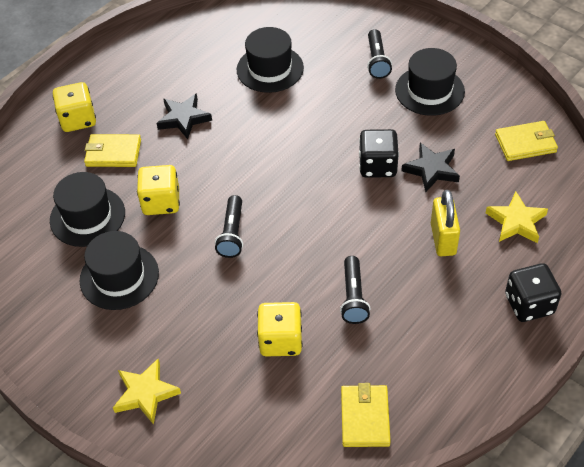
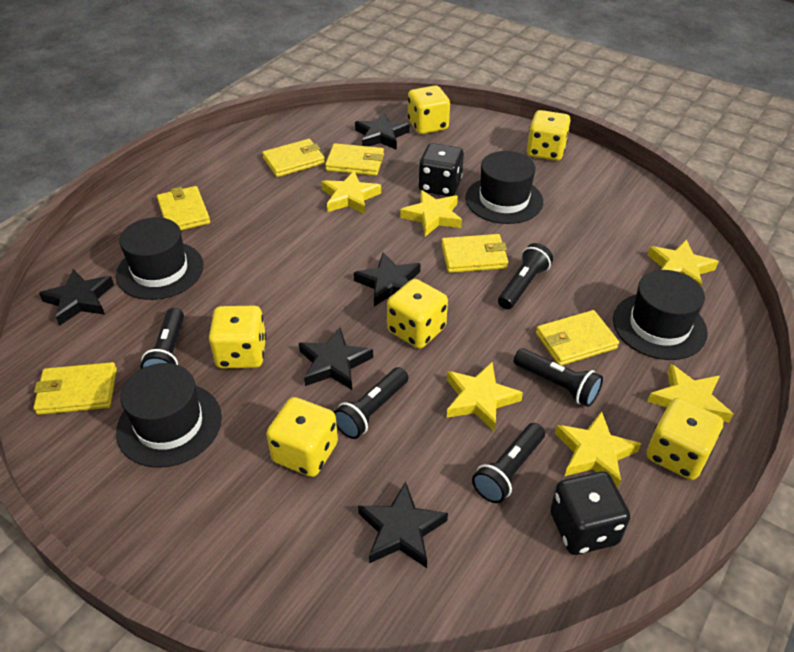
black flashlight: 3 -> 5
black star: 2 -> 5
yellow dice: 3 -> 6
yellow padlock: 1 -> 0
yellow star: 2 -> 6
yellow wallet: 3 -> 6

